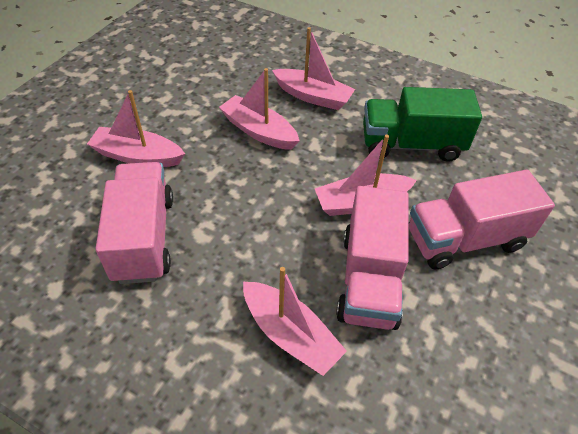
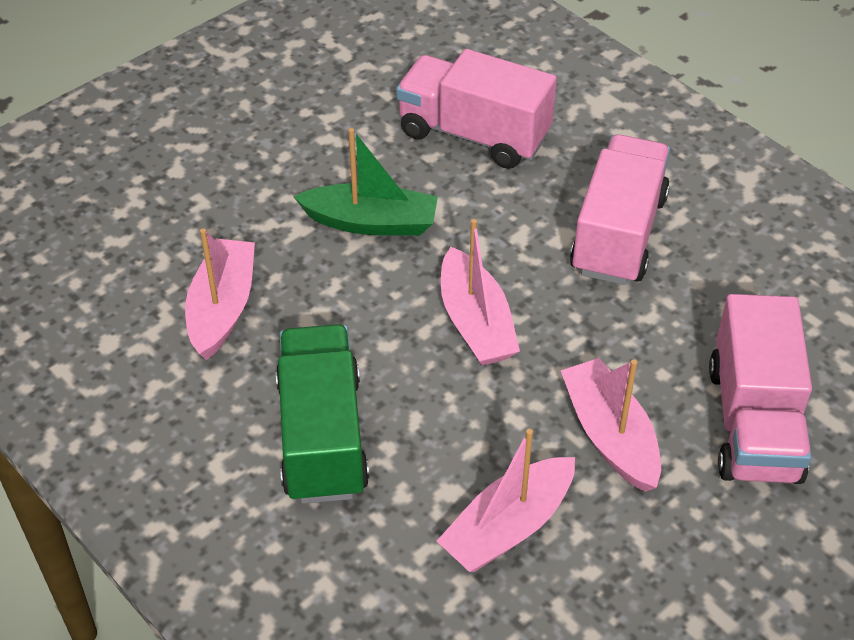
green boat: 0 -> 1
pink boat: 5 -> 4

